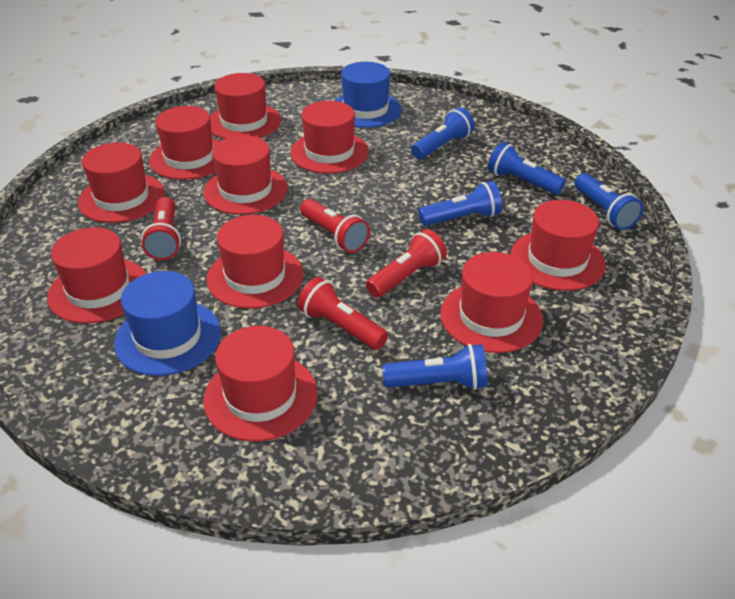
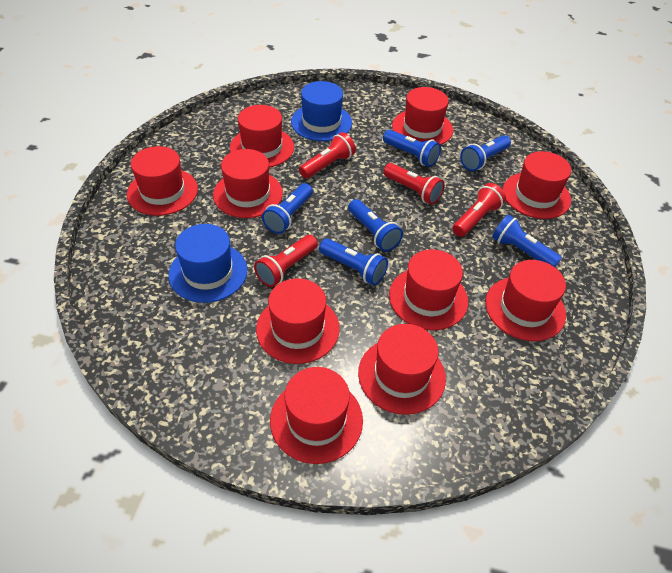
blue flashlight: 5 -> 6

